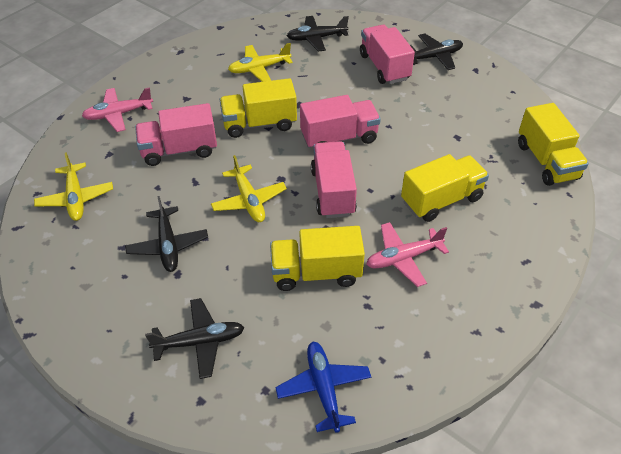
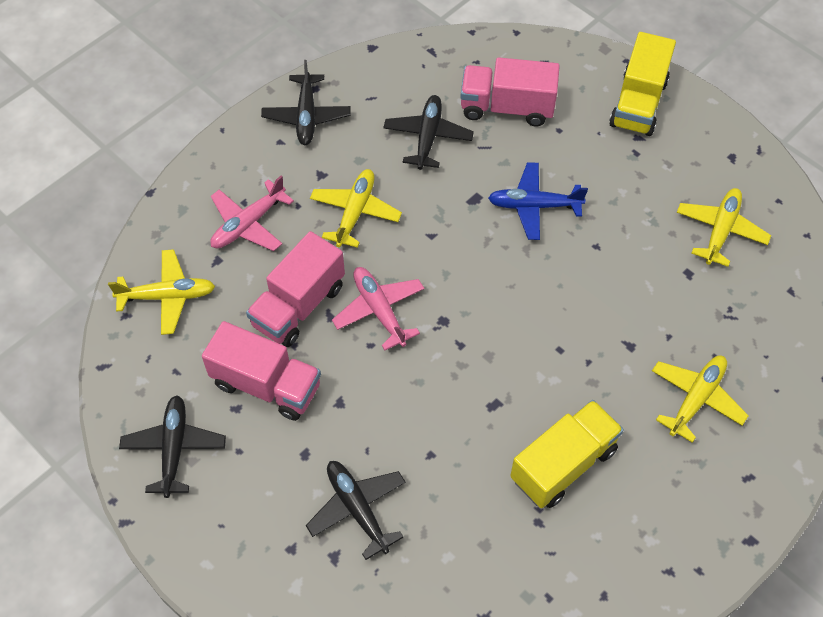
pink truck: 4 -> 3
yellow plane: 3 -> 4
yellow truck: 4 -> 2

